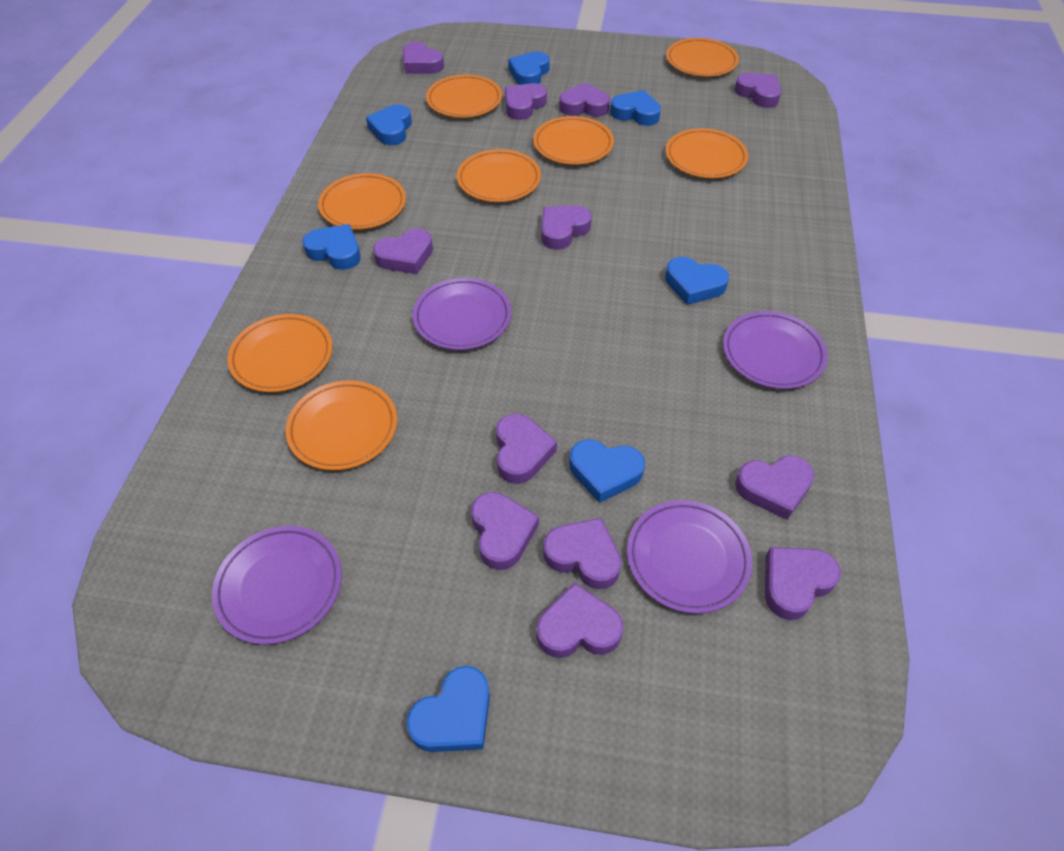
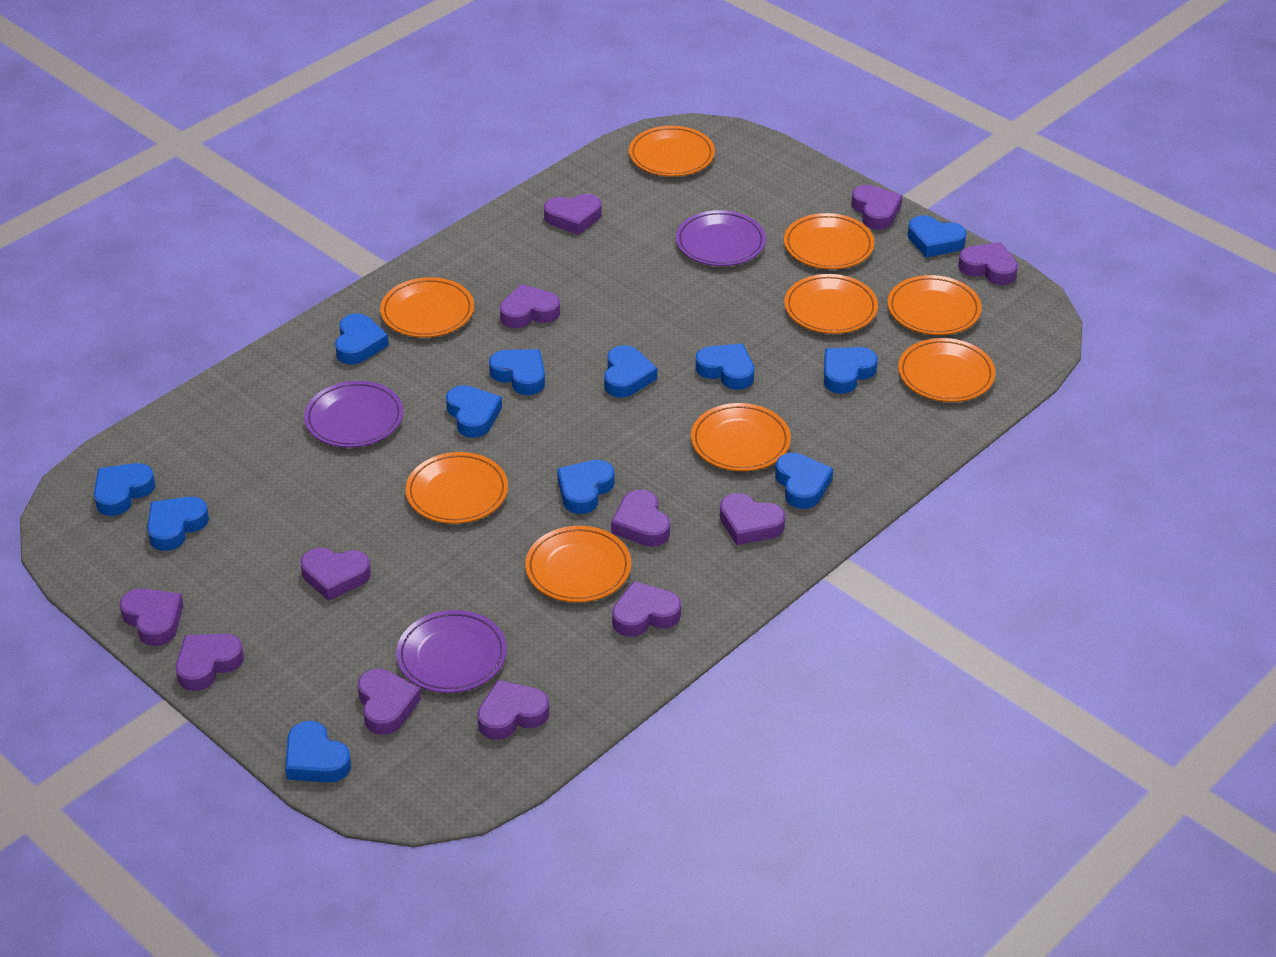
blue heart: 7 -> 12
orange plate: 8 -> 9
purple plate: 4 -> 3

